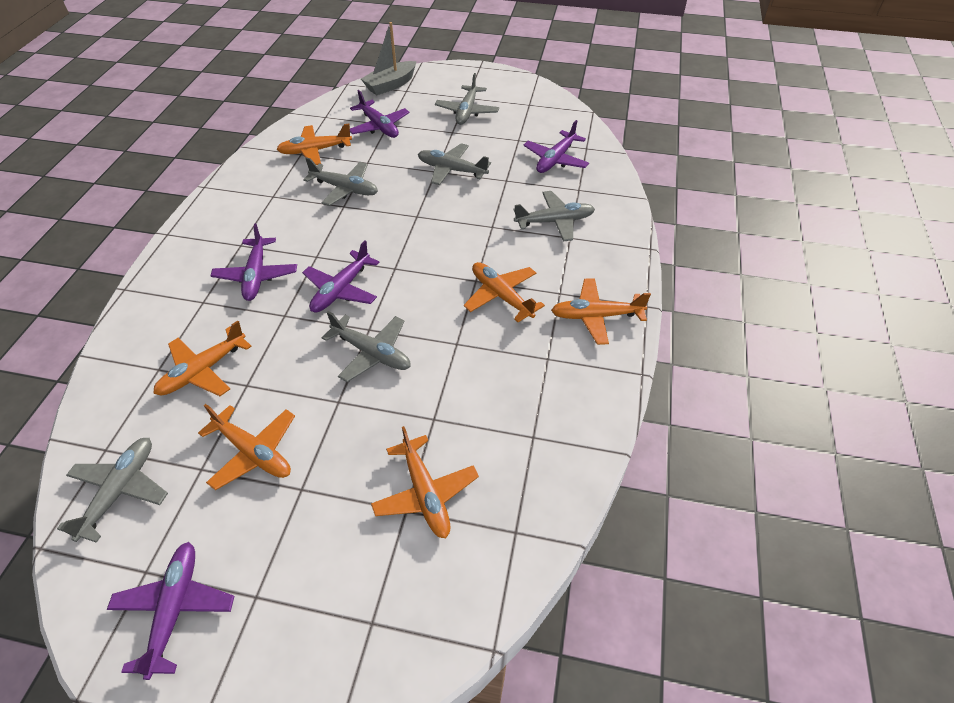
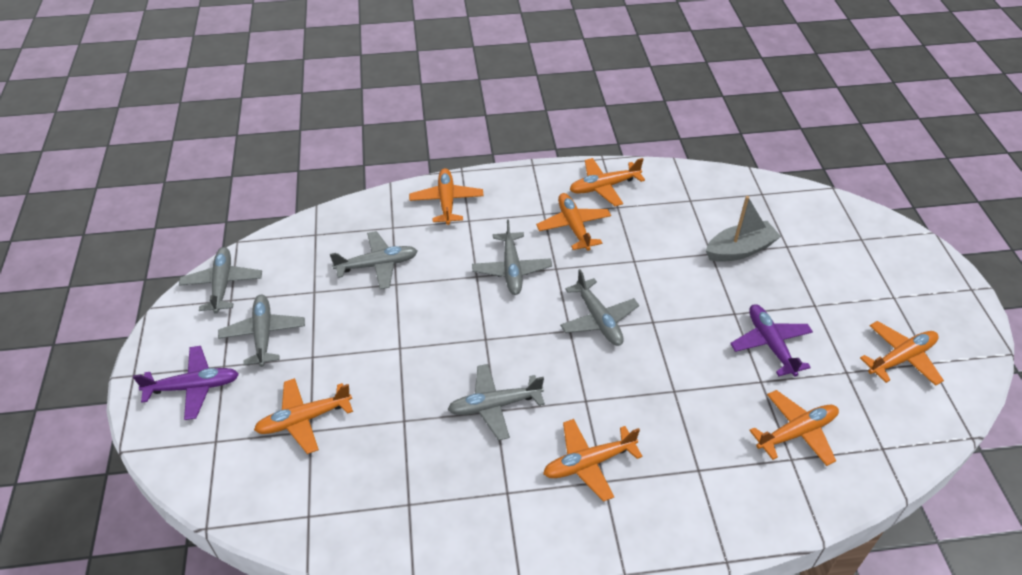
orange plane: 6 -> 7
purple plane: 5 -> 2

